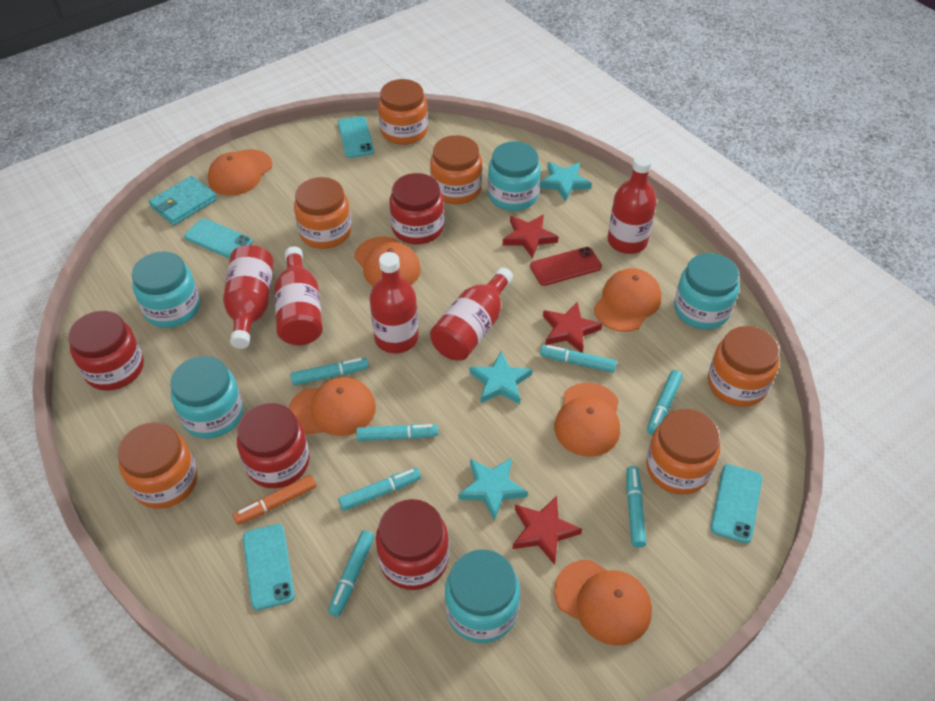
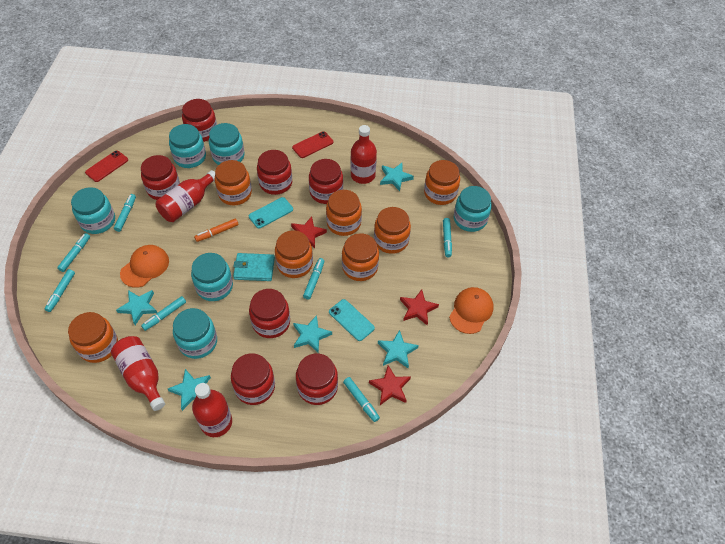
orange cap: 6 -> 2
orange jar: 6 -> 7
red bottle: 5 -> 4
red jar: 4 -> 7
red phone: 1 -> 2
turquoise jar: 5 -> 6
turquoise phone: 4 -> 2
turquoise star: 3 -> 5

